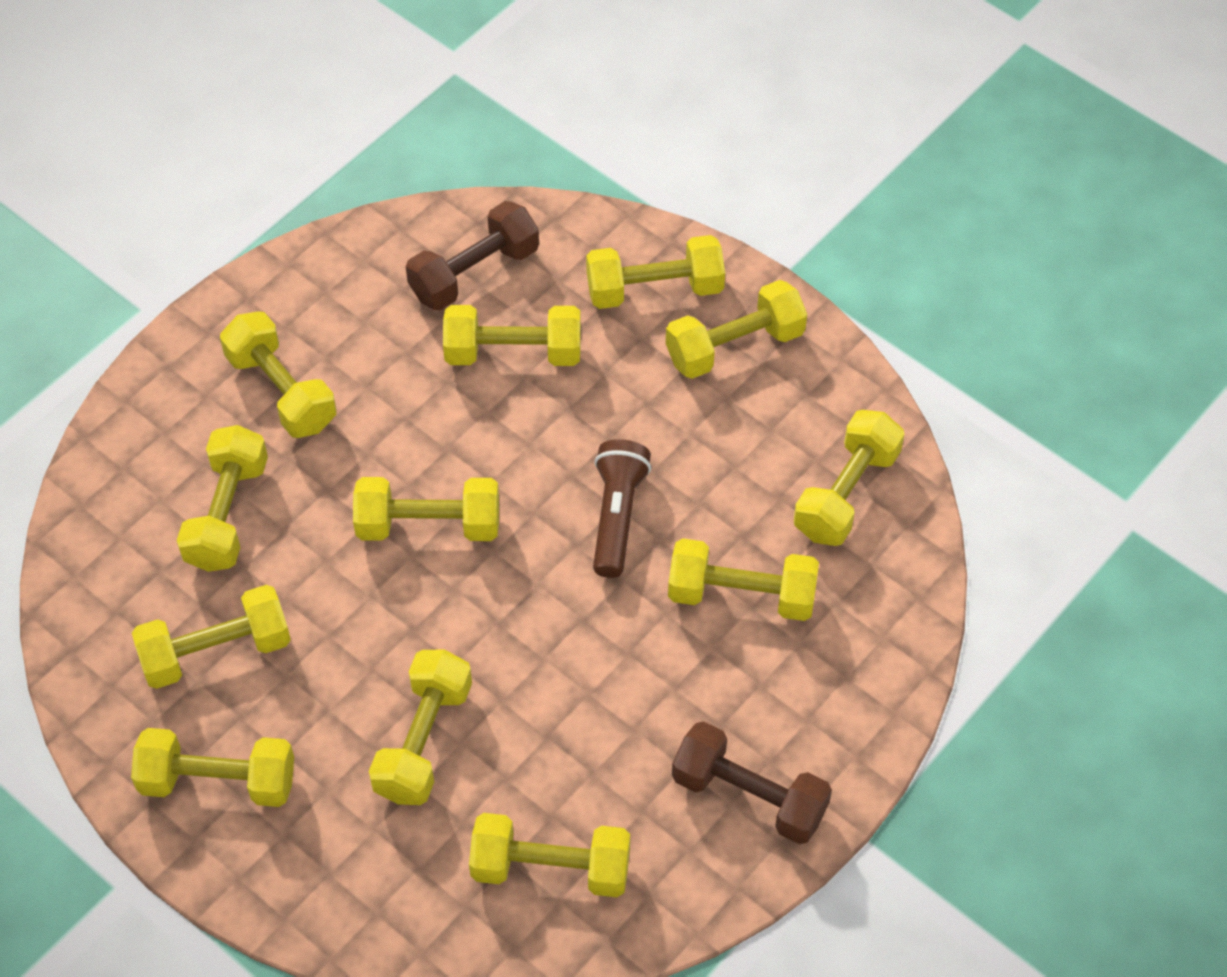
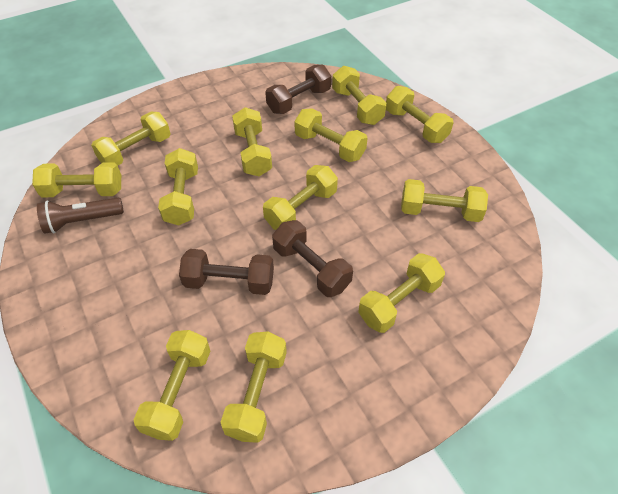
brown dumbbell: 2 -> 3

